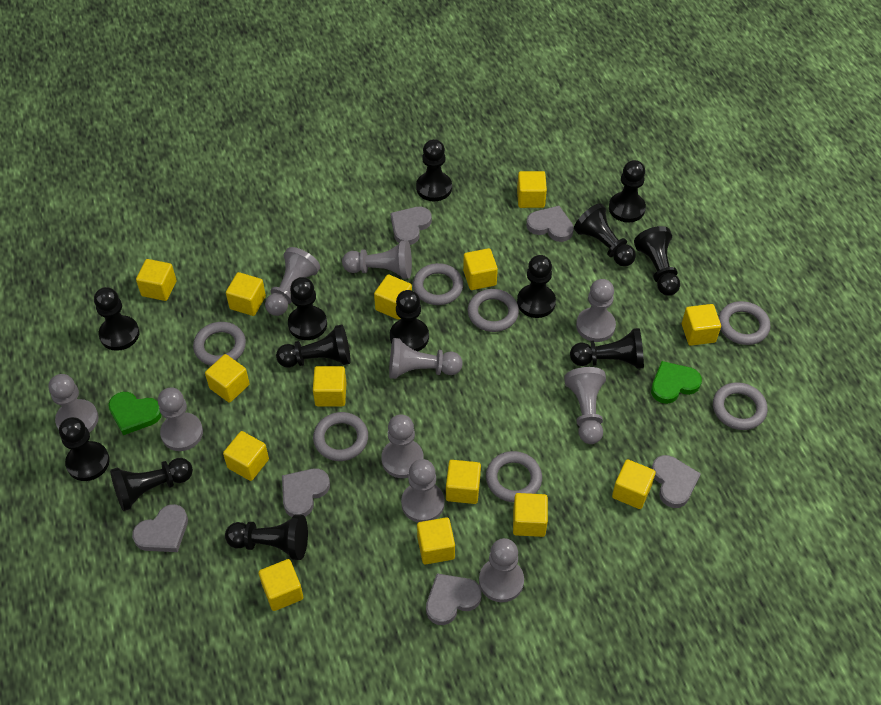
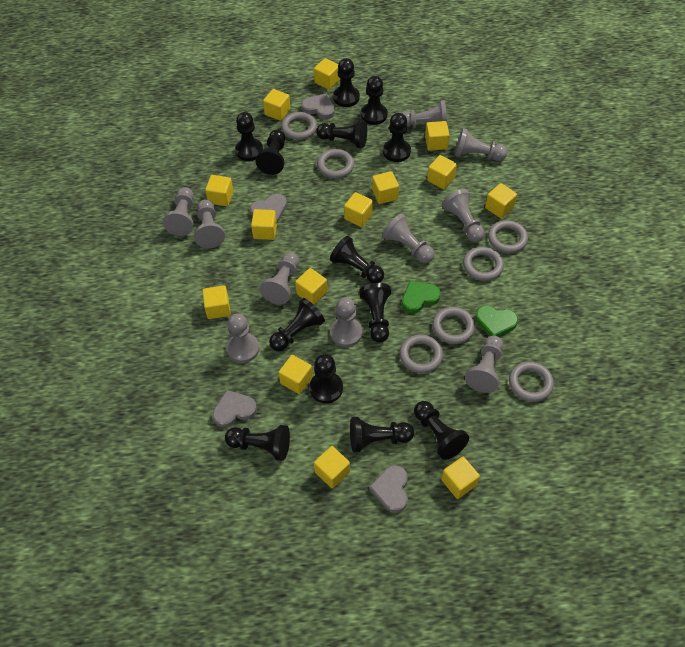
grey heart: 6 -> 4

